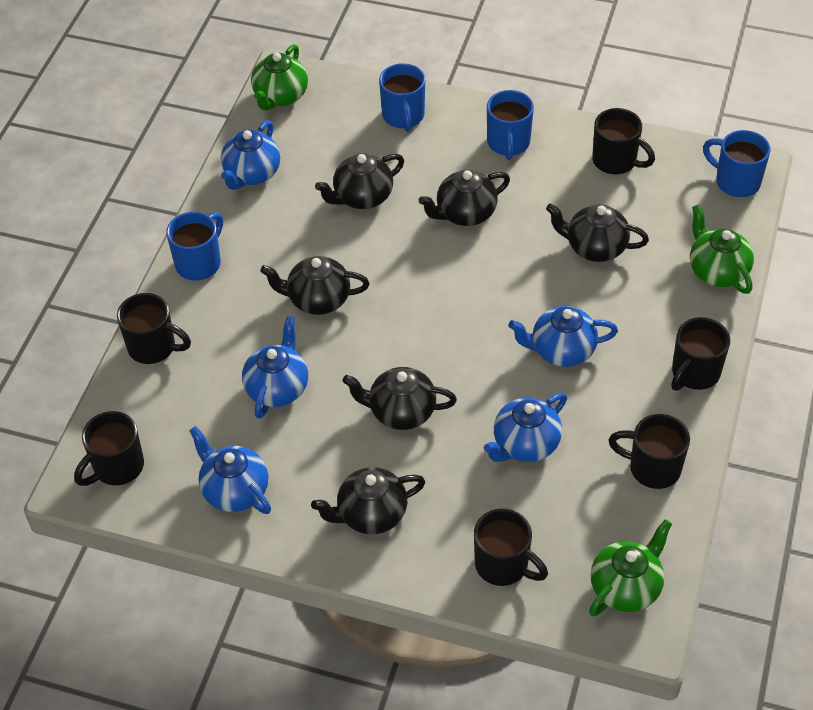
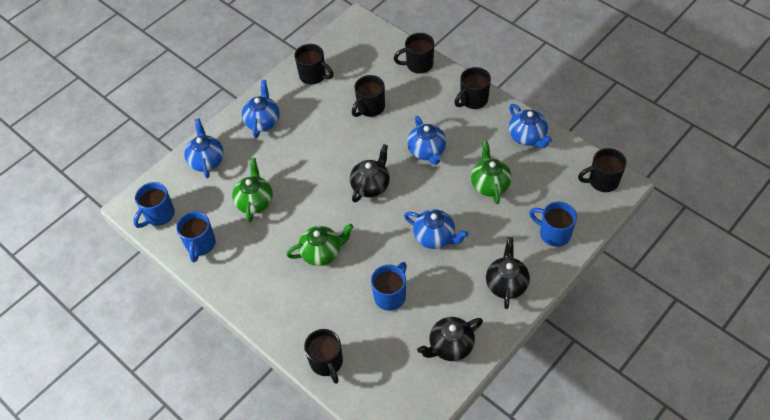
black teapot: 6 -> 3

